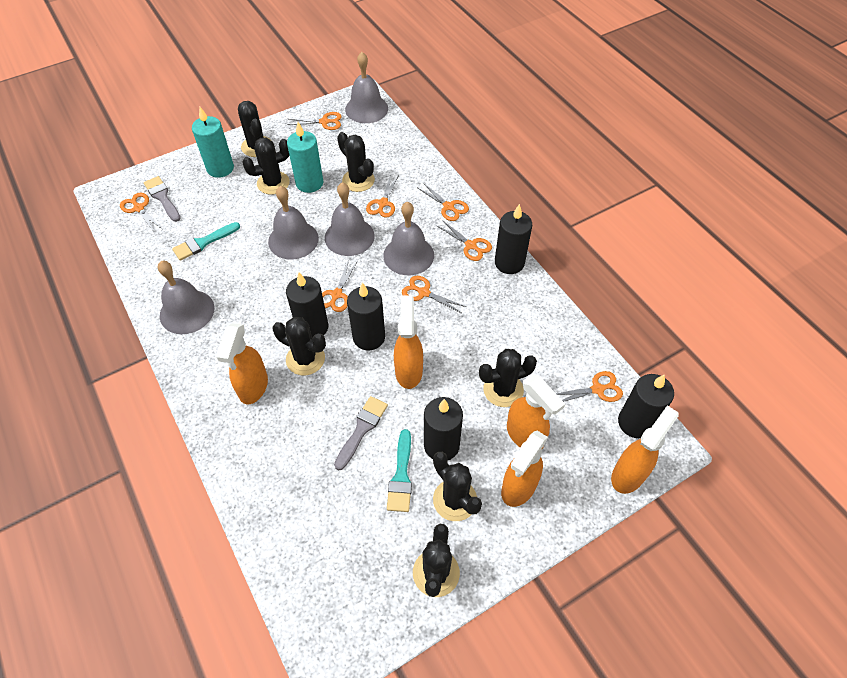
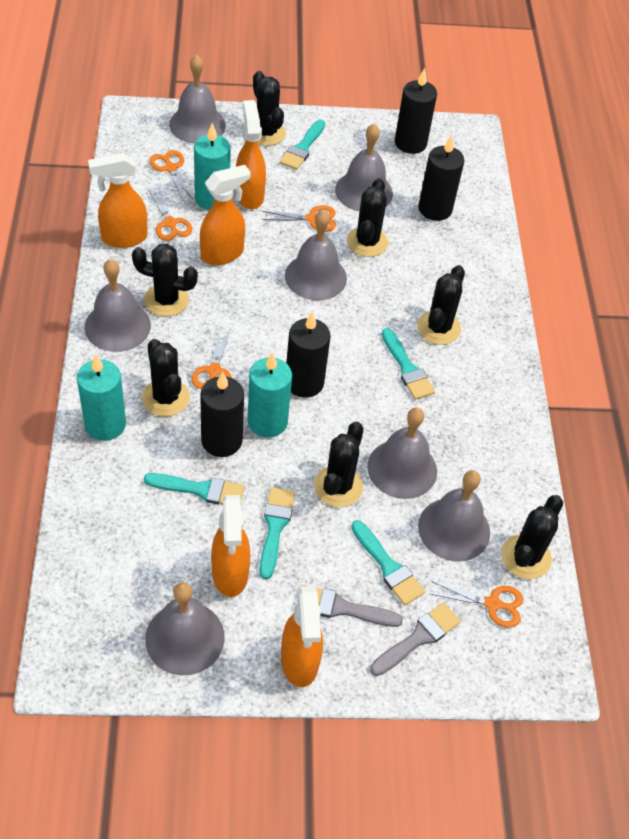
black candle: 5 -> 4
grey bell: 5 -> 7
orange scissors: 8 -> 5
turquoise brush: 2 -> 5
turquoise candle: 2 -> 3

